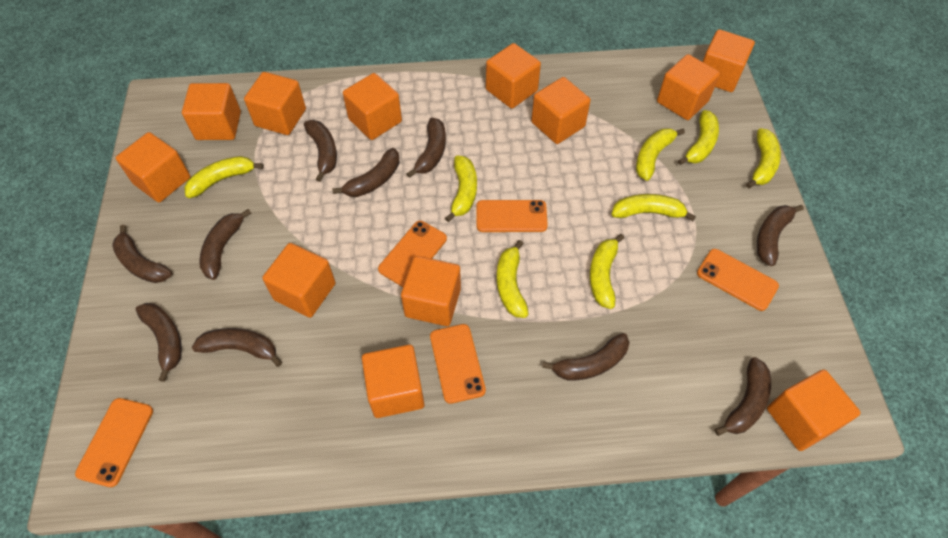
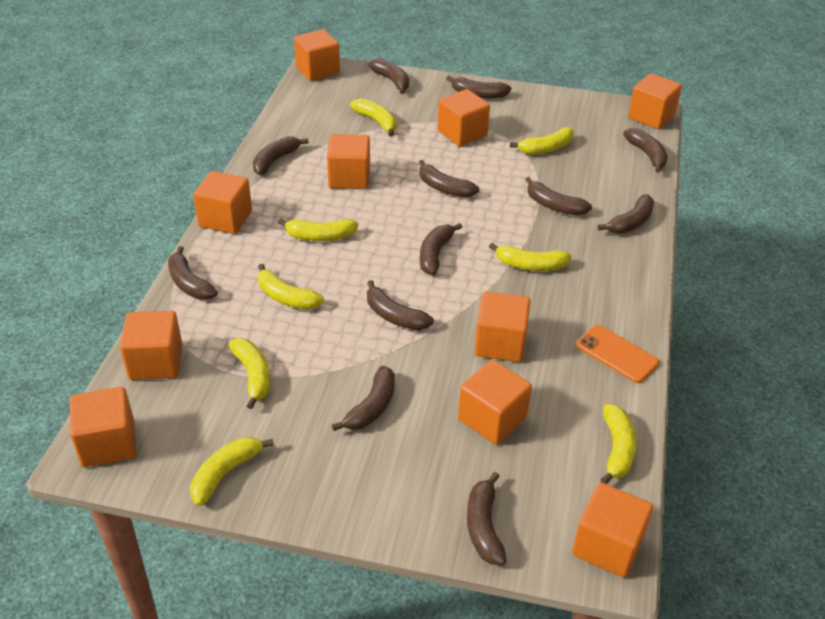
brown banana: 10 -> 12
orange cube: 12 -> 10
orange phone: 5 -> 1

